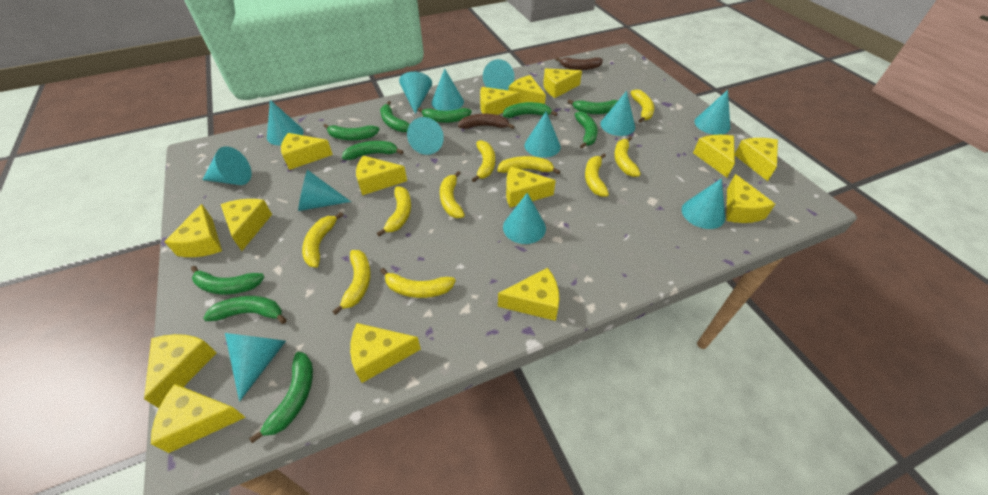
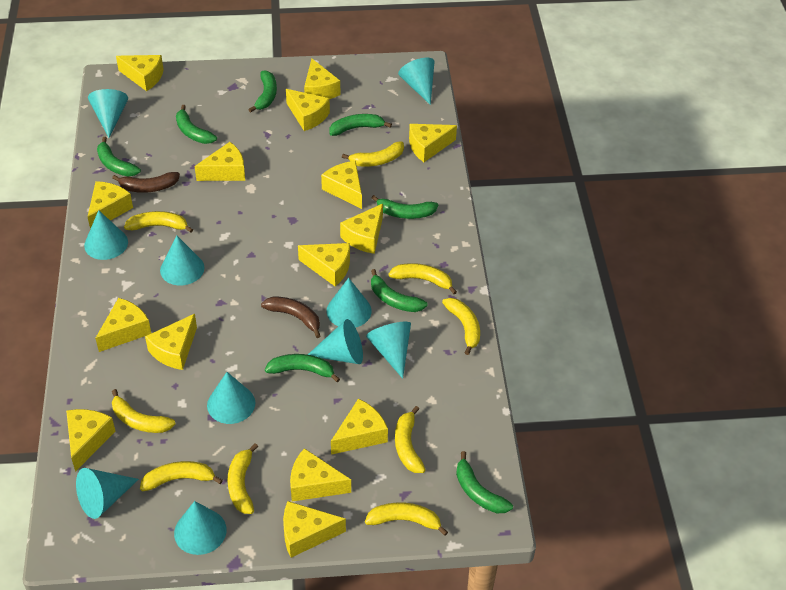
green banana: 10 -> 8
turquoise cone: 13 -> 10
yellow banana: 10 -> 9

